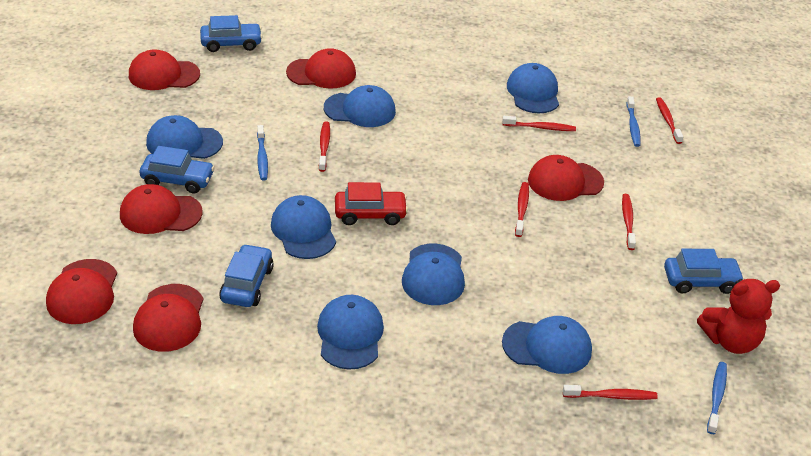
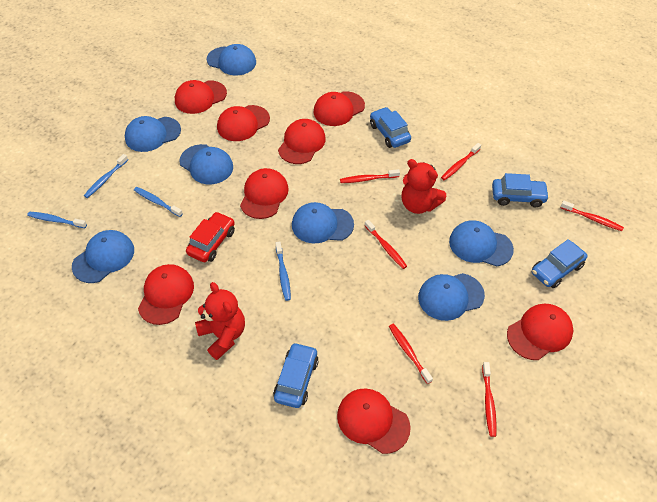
blue toothbrush: 3 -> 4
red cap: 6 -> 8
red teddy bear: 1 -> 2

